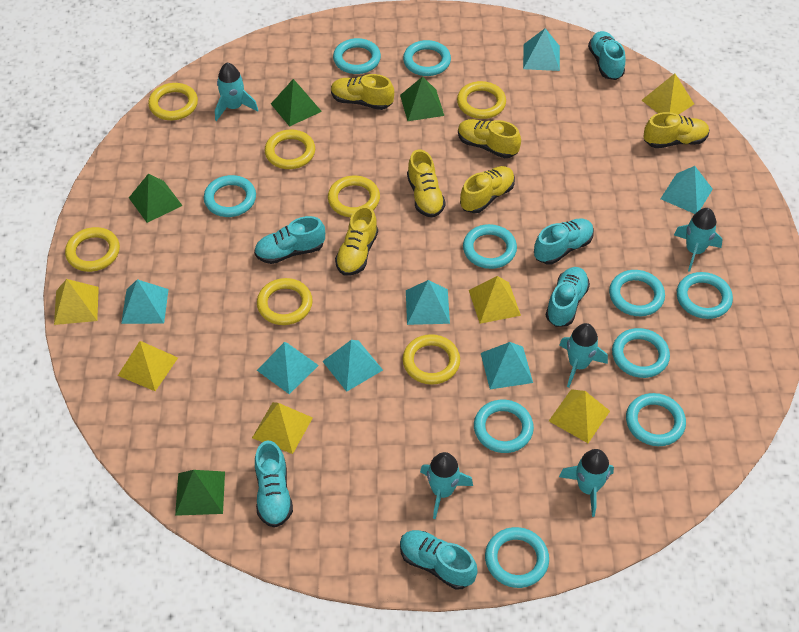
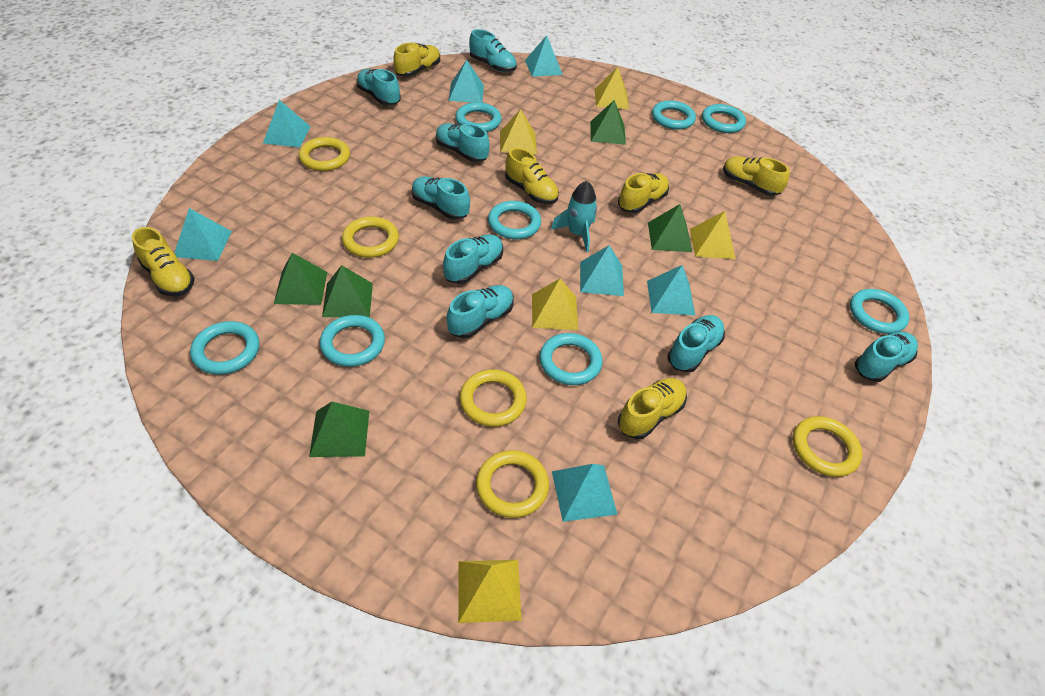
green pyramid: 4 -> 5
turquoise ring: 10 -> 8
turquoise rocket: 5 -> 1
turquoise shoe: 6 -> 8
yellow pyramid: 6 -> 5
yellow ring: 7 -> 5

